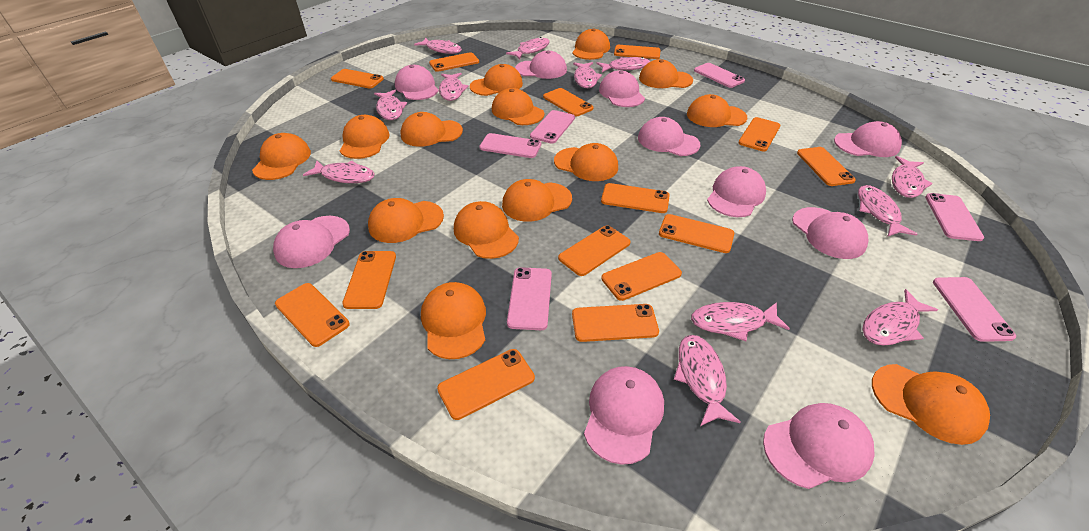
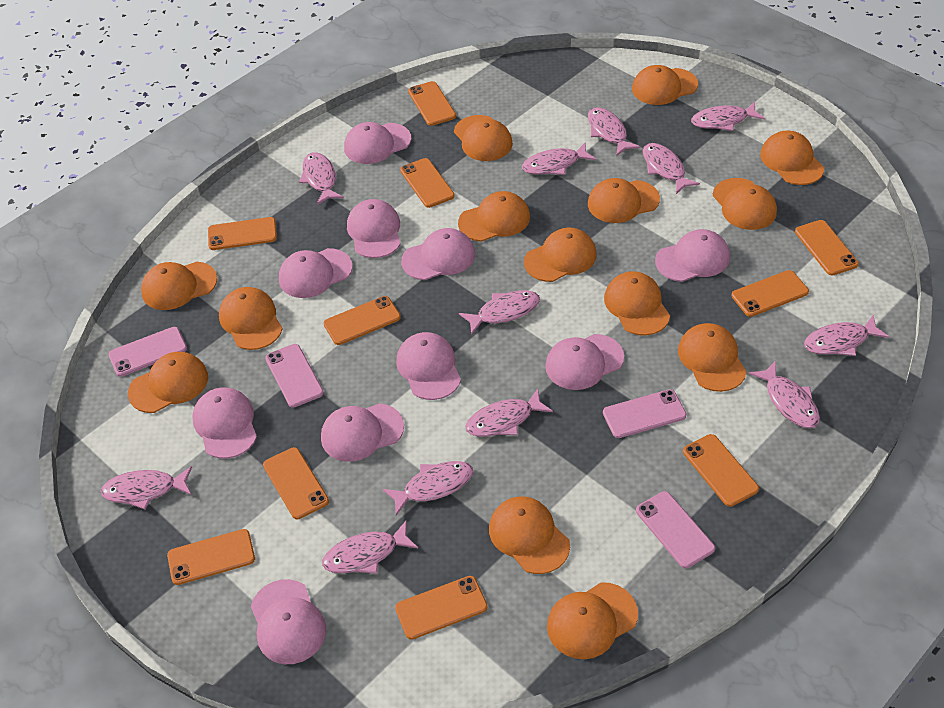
orange phone: 14 -> 10
pink phone: 6 -> 4

